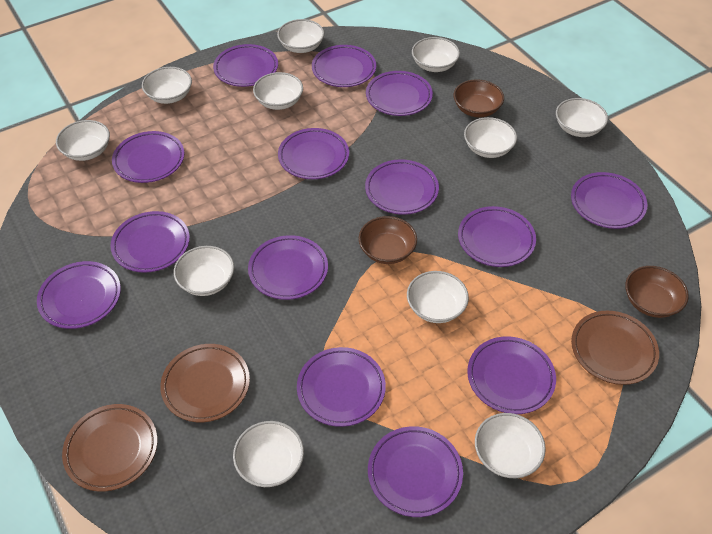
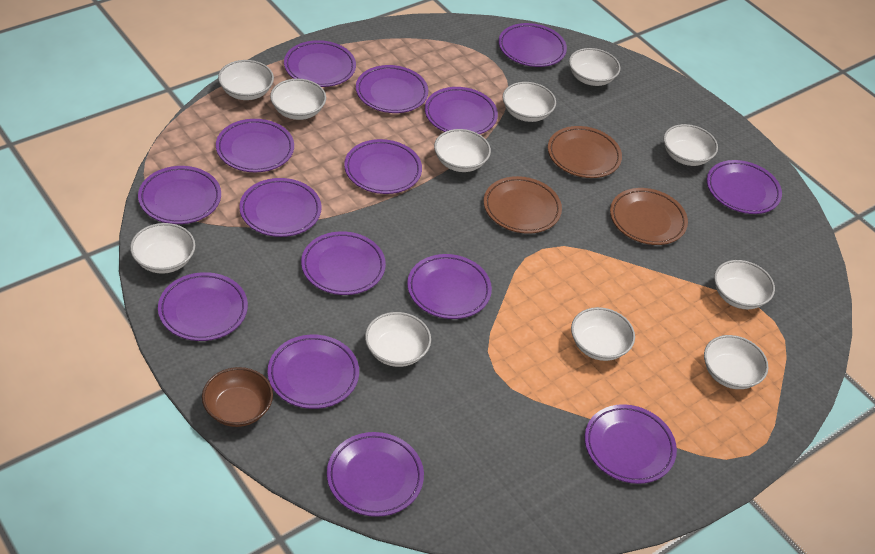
brown bowl: 3 -> 1
purple plate: 14 -> 15

